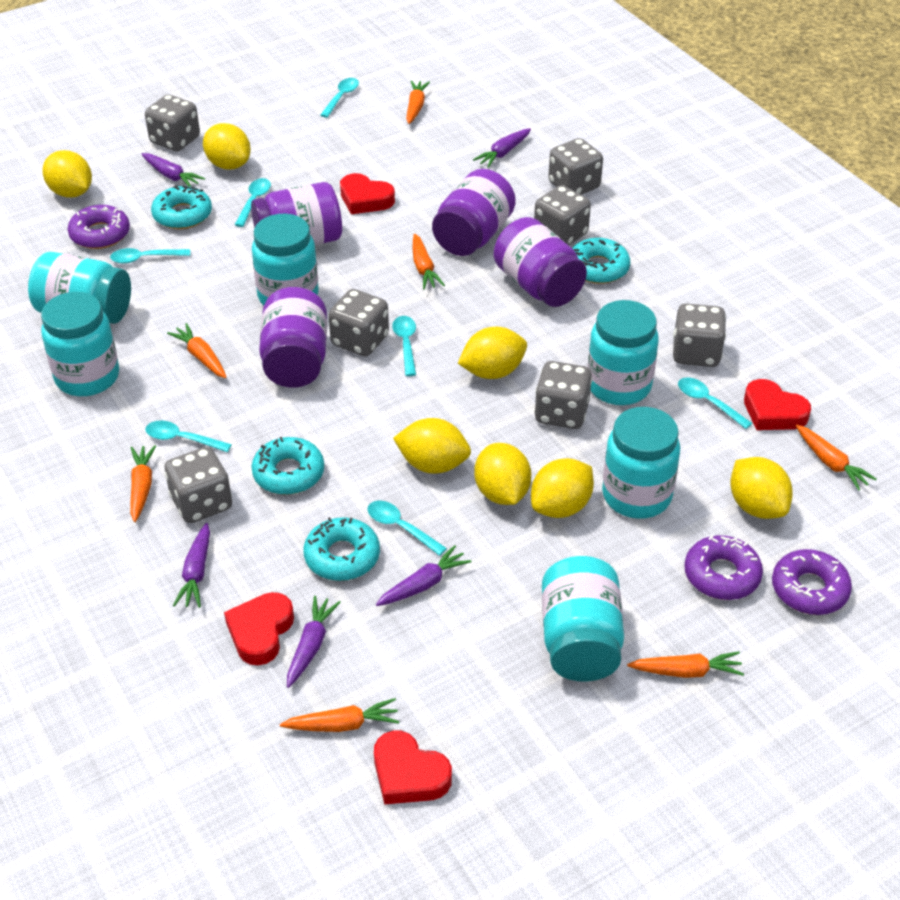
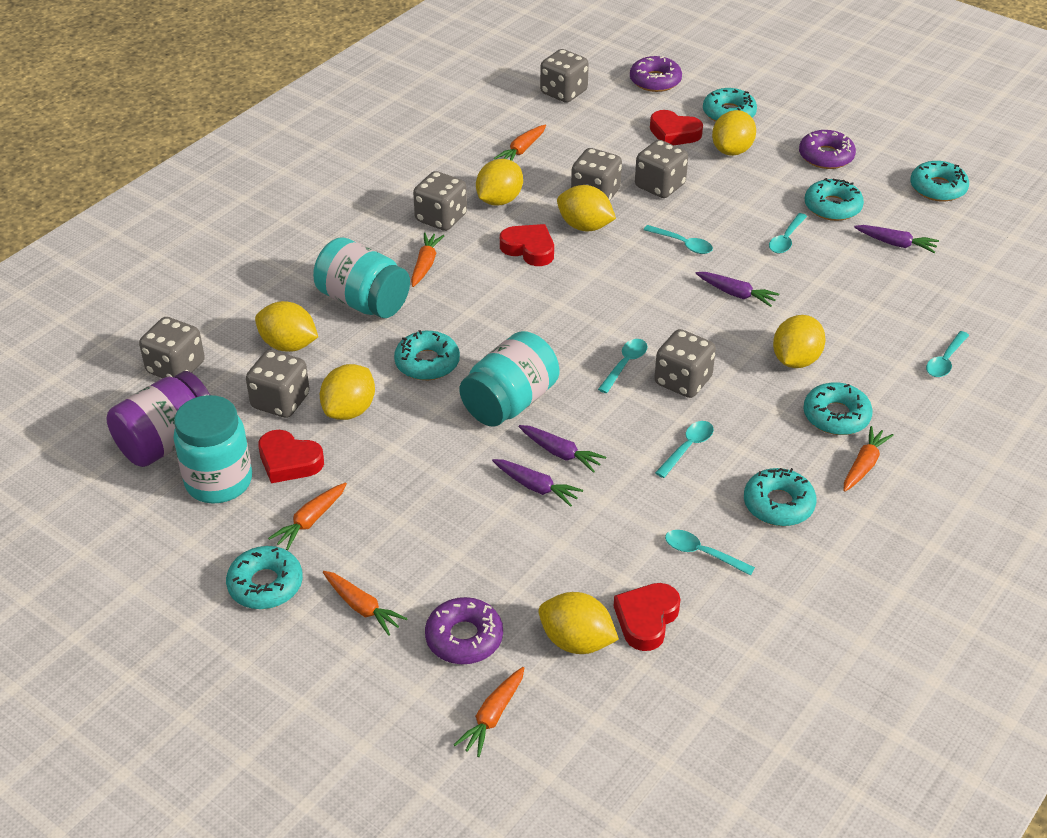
orange carrot: 7 -> 6
purple carrot: 5 -> 4
purple jar: 4 -> 1
turquoise donut: 4 -> 7
turquoise jar: 6 -> 3
turquoise spoon: 7 -> 6

